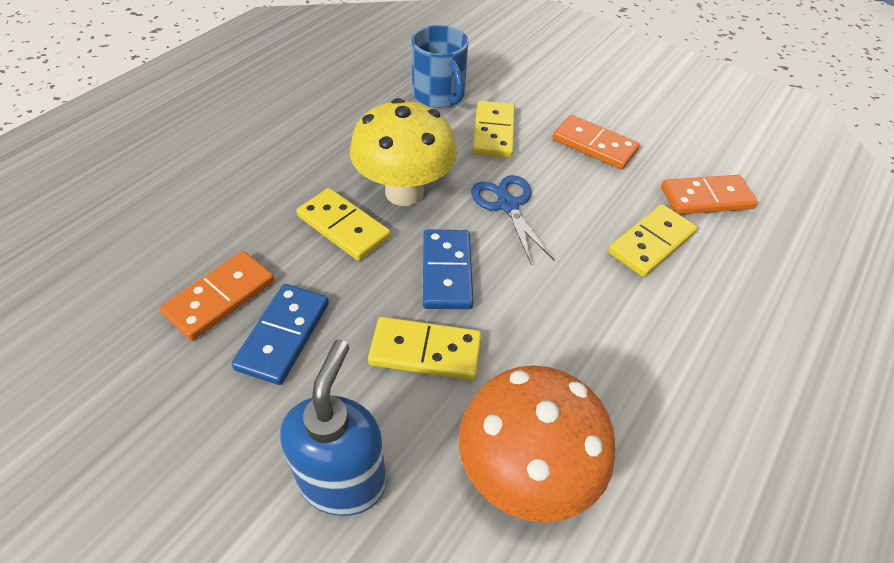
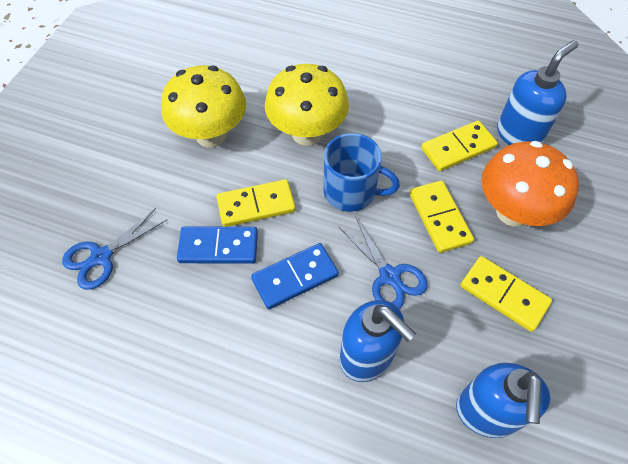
blue scissors: 1 -> 2
blue soap dispenser: 1 -> 3
orange domino: 3 -> 0
yellow mushroom: 1 -> 2

